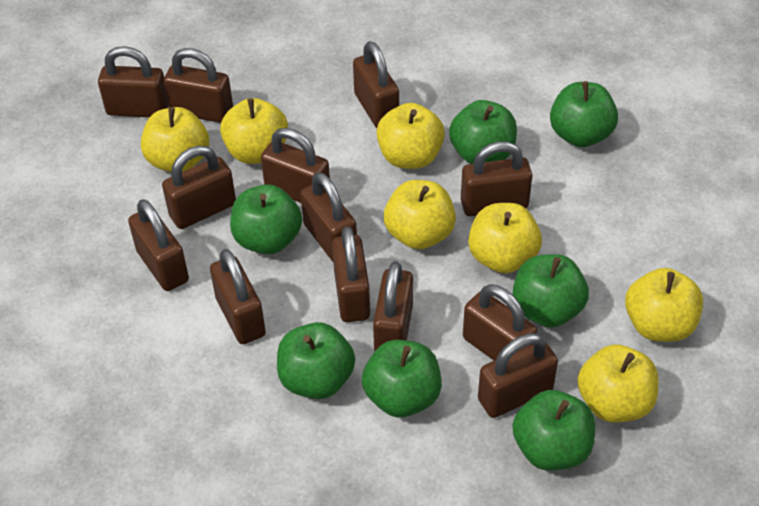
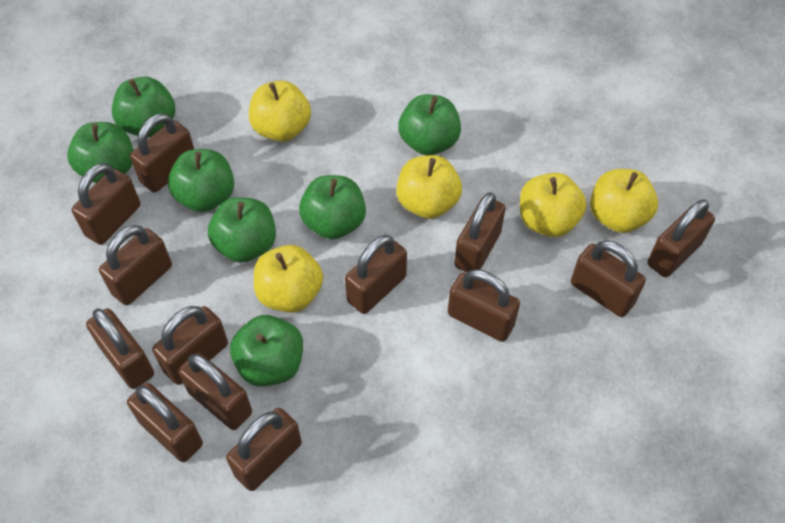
yellow apple: 7 -> 5

